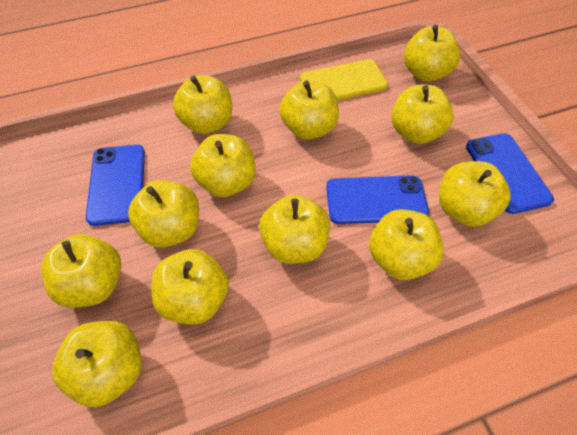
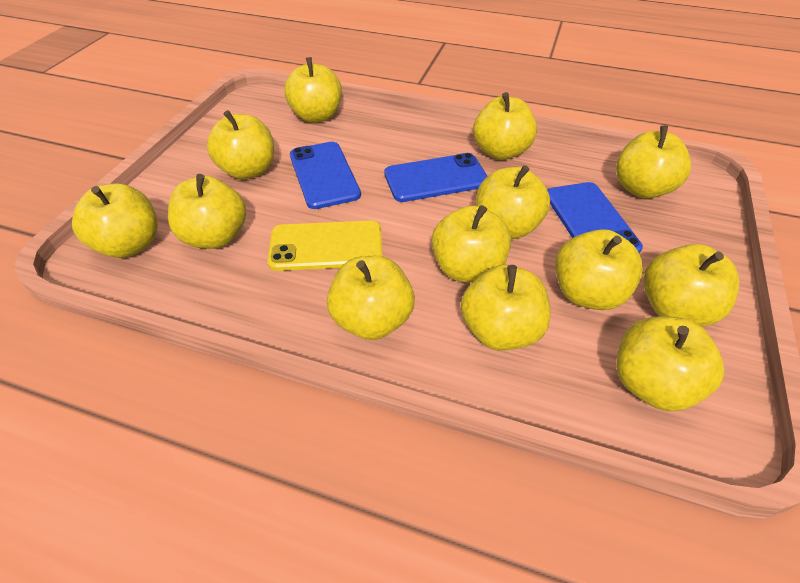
yellow apple: 12 -> 13

